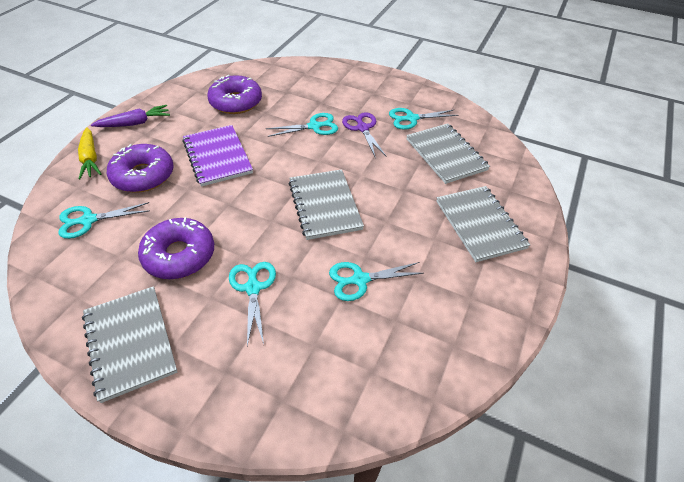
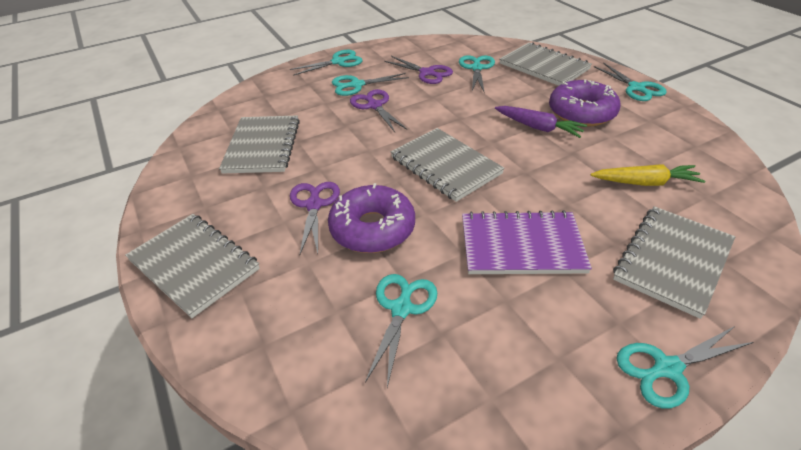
grey notebook: 4 -> 5
purple donut: 3 -> 2
purple scissors: 1 -> 3
turquoise scissors: 5 -> 6

